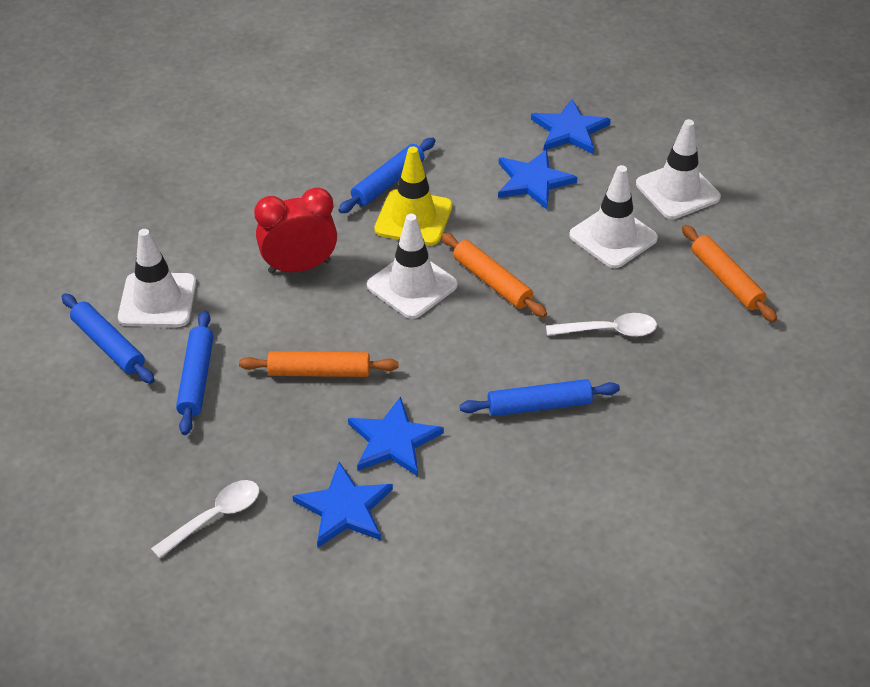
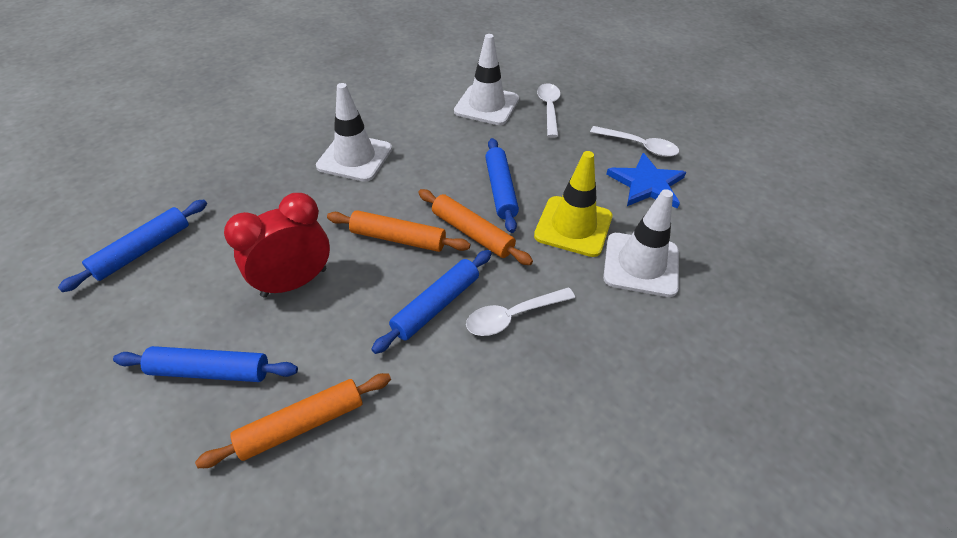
blue star: 4 -> 1
white spoon: 2 -> 3
white traffic cone: 4 -> 3

